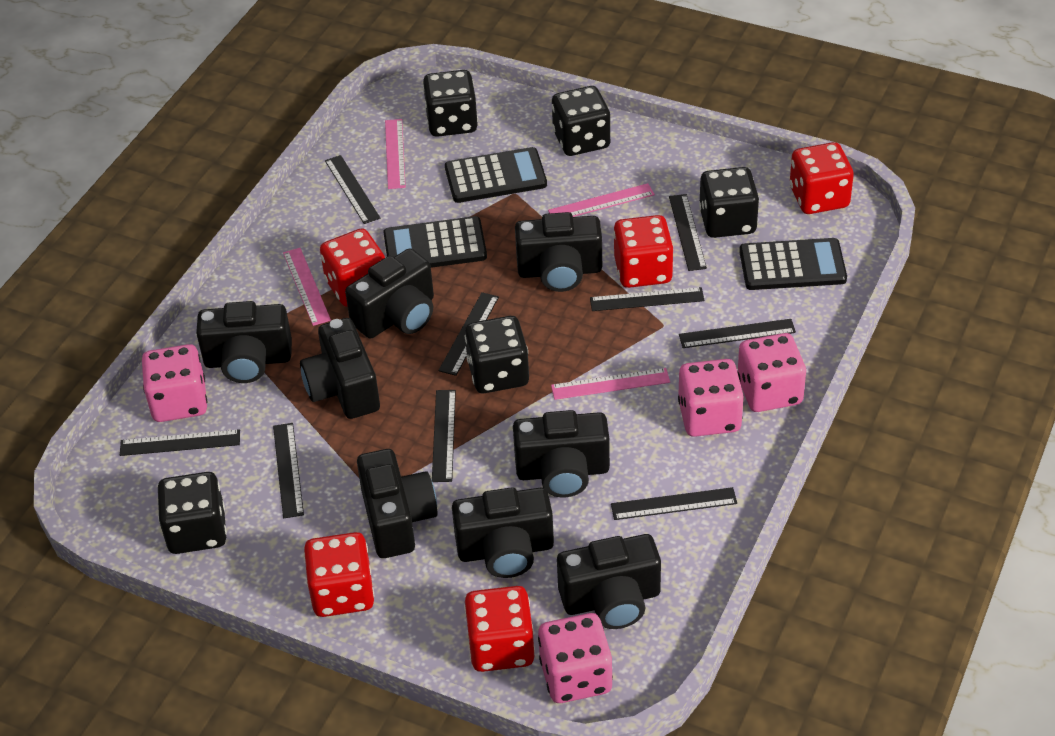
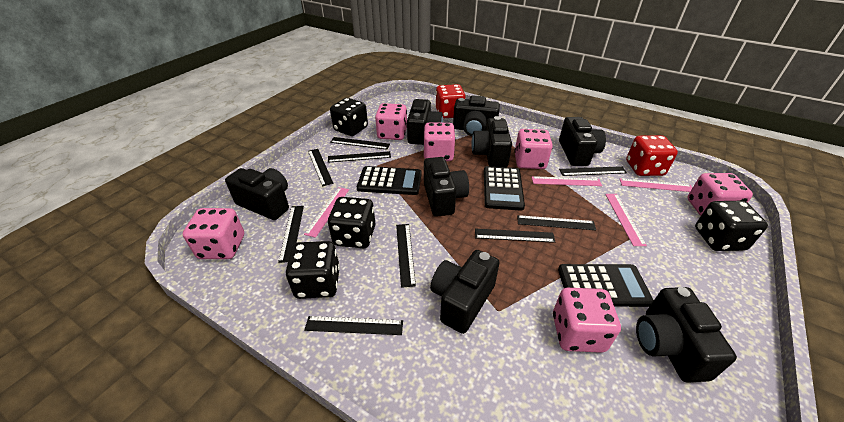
black dice: 5 -> 4
pink dice: 4 -> 6
red dice: 5 -> 2

